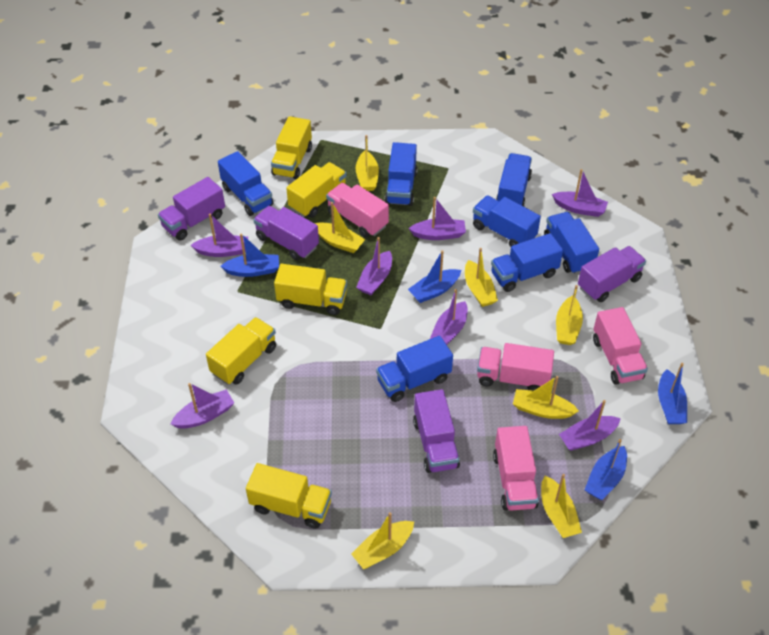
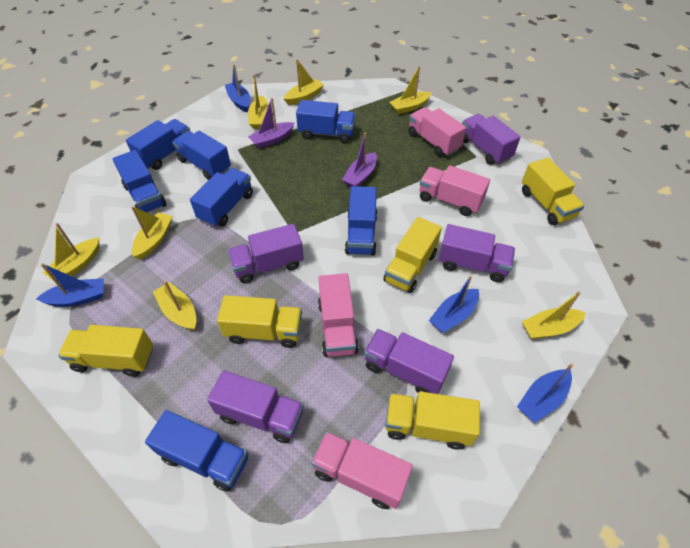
purple boat: 7 -> 2
purple truck: 4 -> 5

